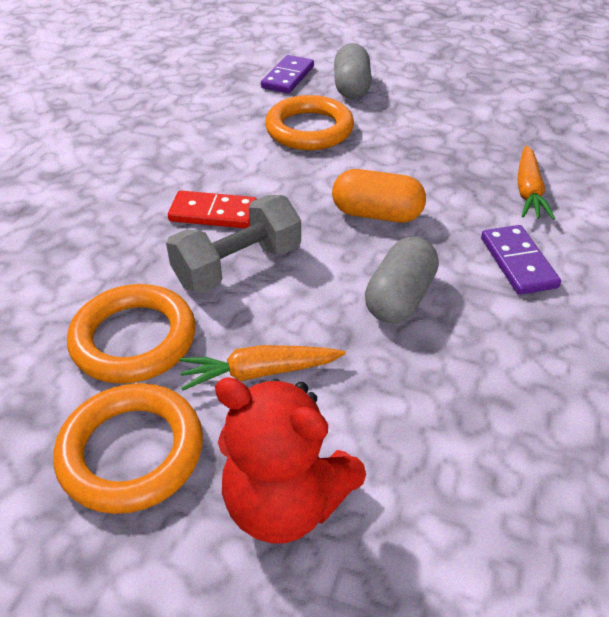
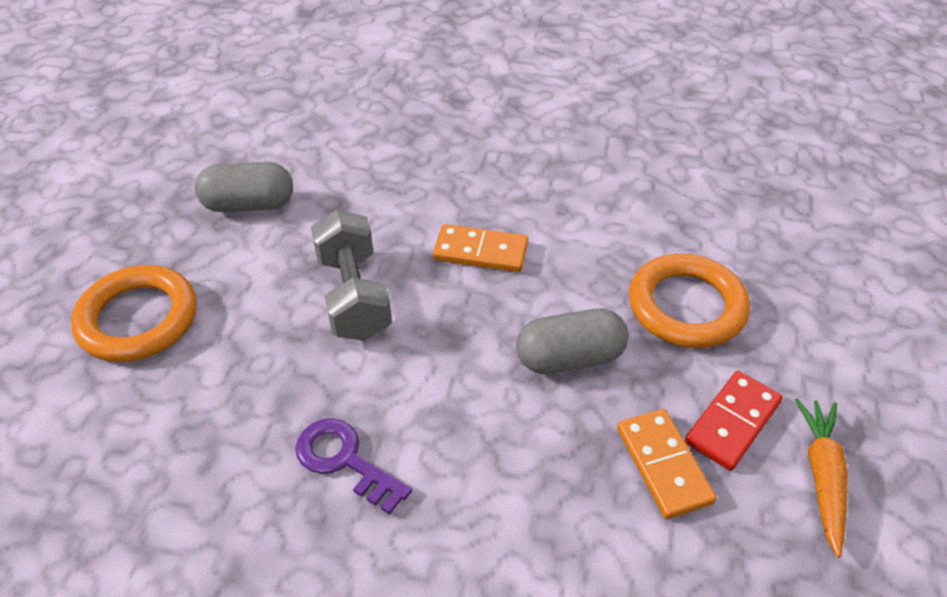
orange capsule: 1 -> 0
orange carrot: 2 -> 1
orange domino: 0 -> 2
orange ring: 3 -> 2
purple domino: 2 -> 0
purple key: 0 -> 1
red teddy bear: 1 -> 0

